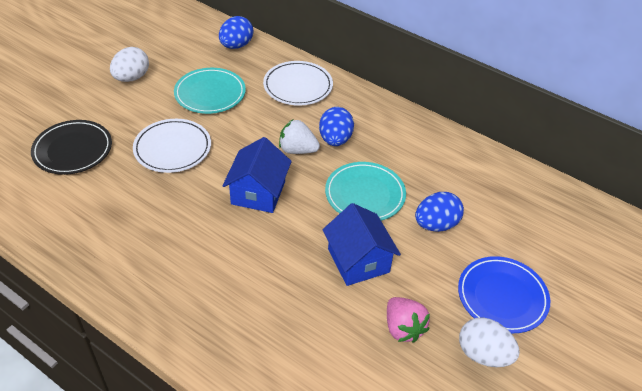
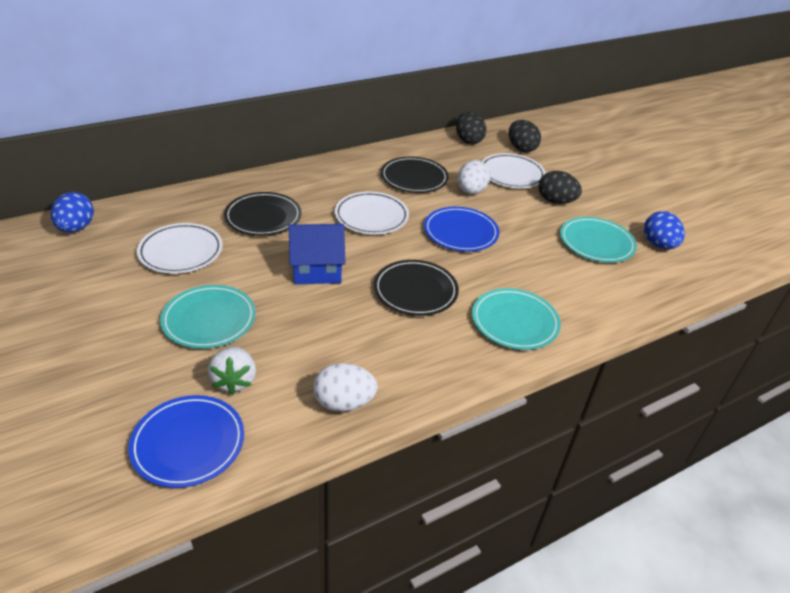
black egg: 0 -> 3
black plate: 1 -> 3
blue egg: 3 -> 2
blue house: 2 -> 1
blue plate: 1 -> 2
pink strawberry: 1 -> 0
turquoise plate: 2 -> 3
white plate: 2 -> 3

